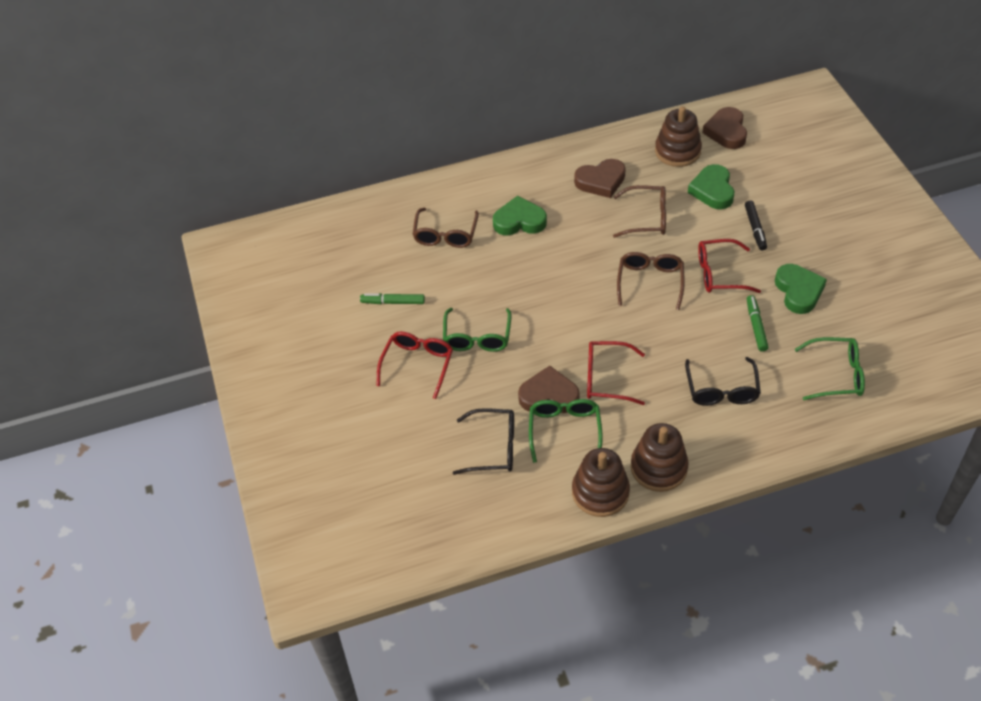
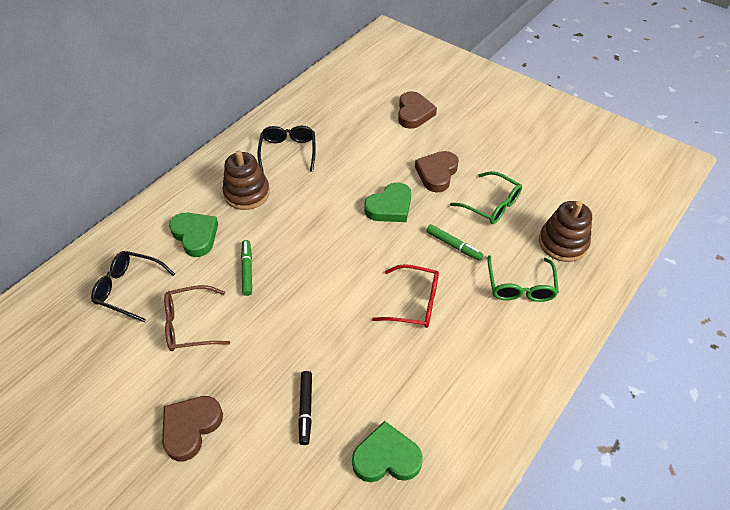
brown glasses: 3 -> 1
brown stacking toy: 3 -> 2
green glasses: 3 -> 2
red glasses: 3 -> 1

